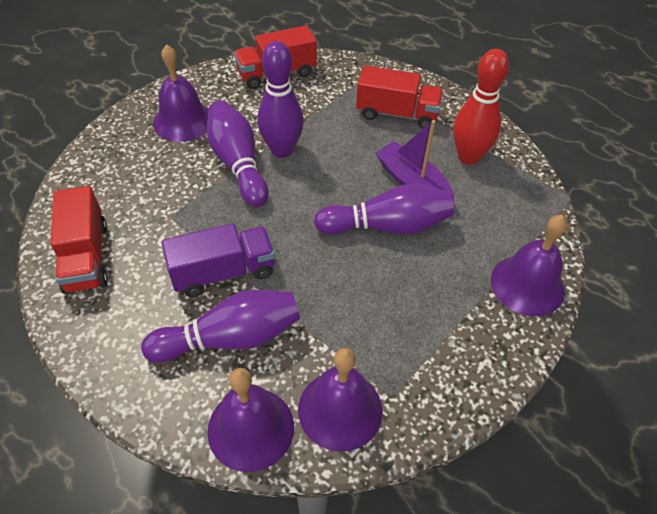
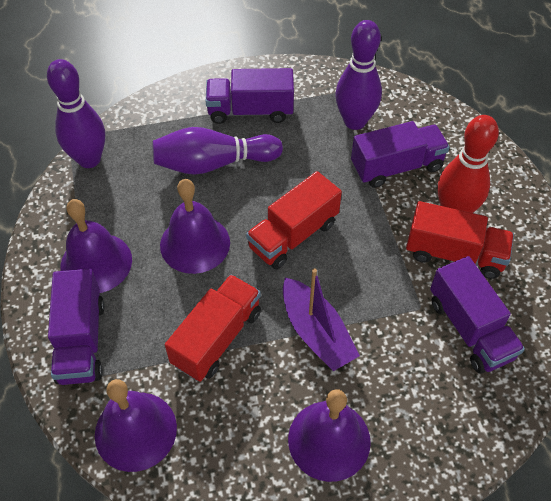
purple bowling pin: 4 -> 3
purple truck: 1 -> 4

